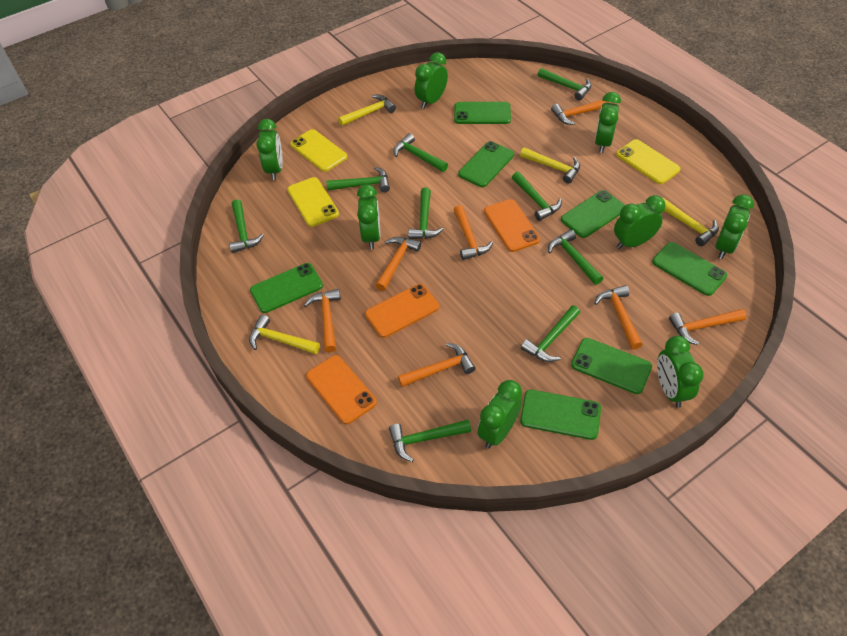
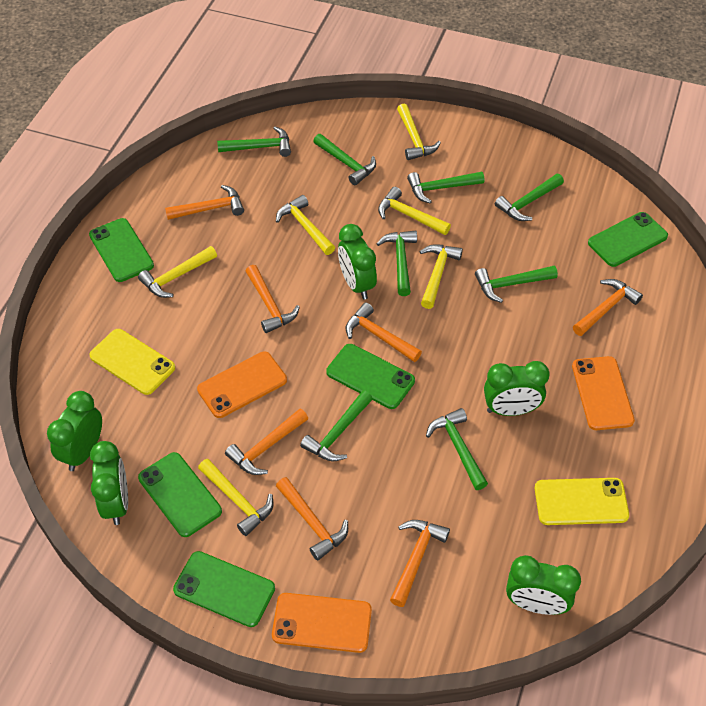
green clock: 8 -> 5
green hammer: 9 -> 8
green phone: 7 -> 5
yellow hammer: 4 -> 6
yellow phone: 3 -> 2

